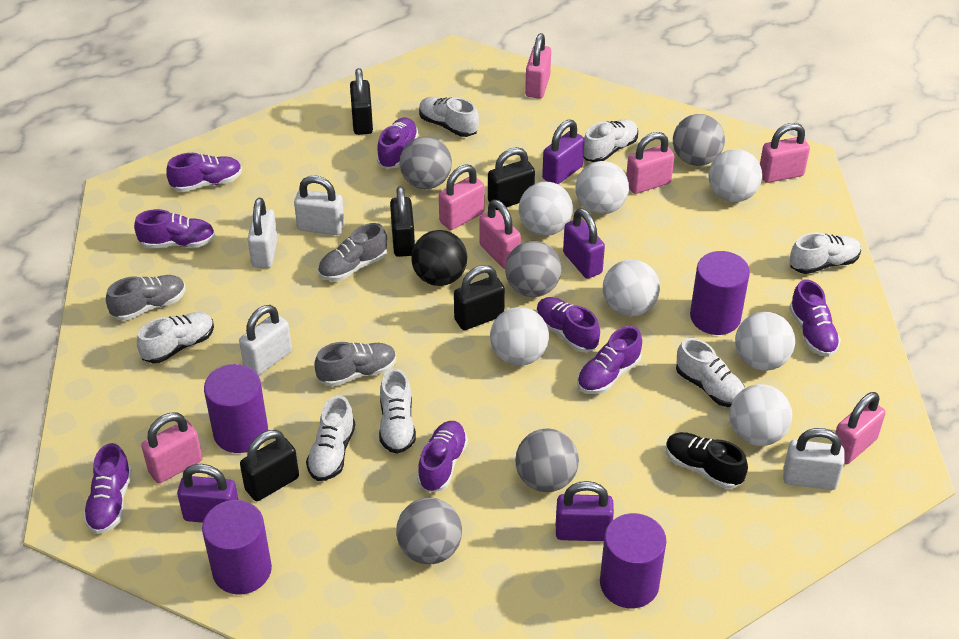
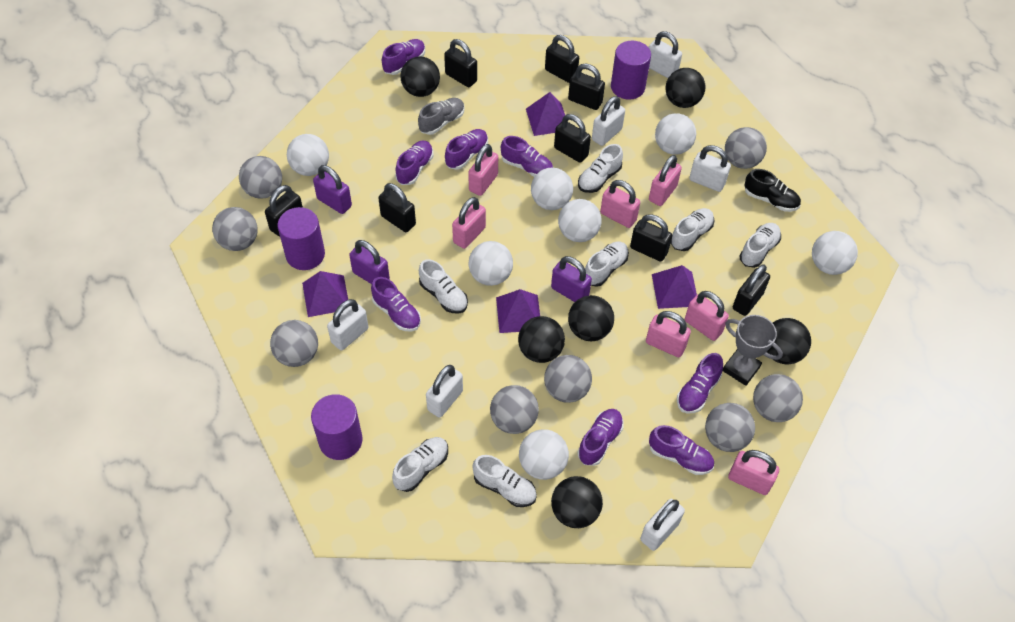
black ball: 1 -> 6
black padlock: 5 -> 8
grey ball: 5 -> 8
grey shoe: 3 -> 1
grey trophy: 0 -> 1
purple cylinder: 4 -> 3
purple padlock: 4 -> 3
purple pyramid: 0 -> 4
white padlock: 4 -> 6

